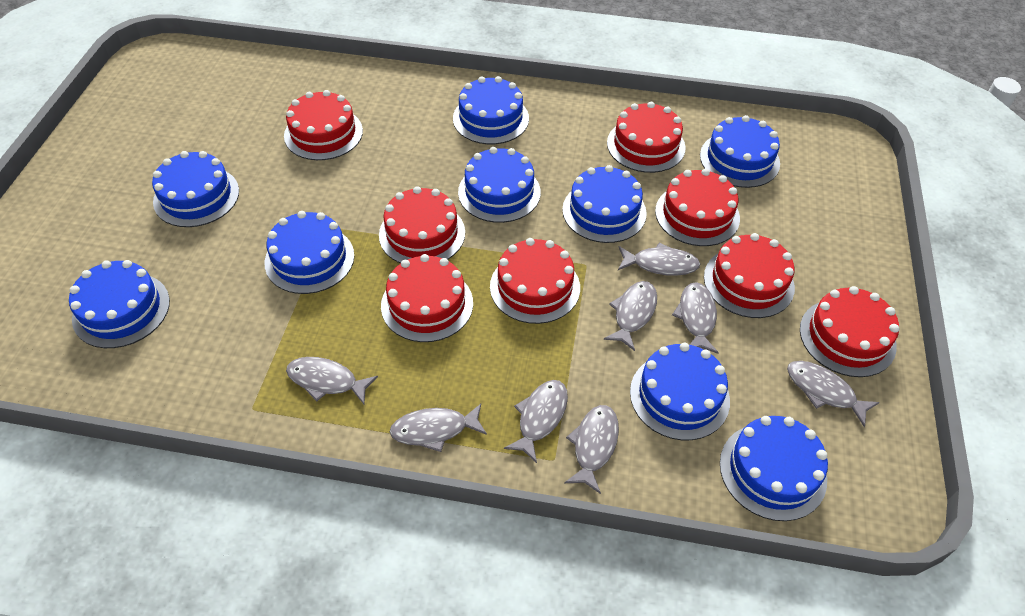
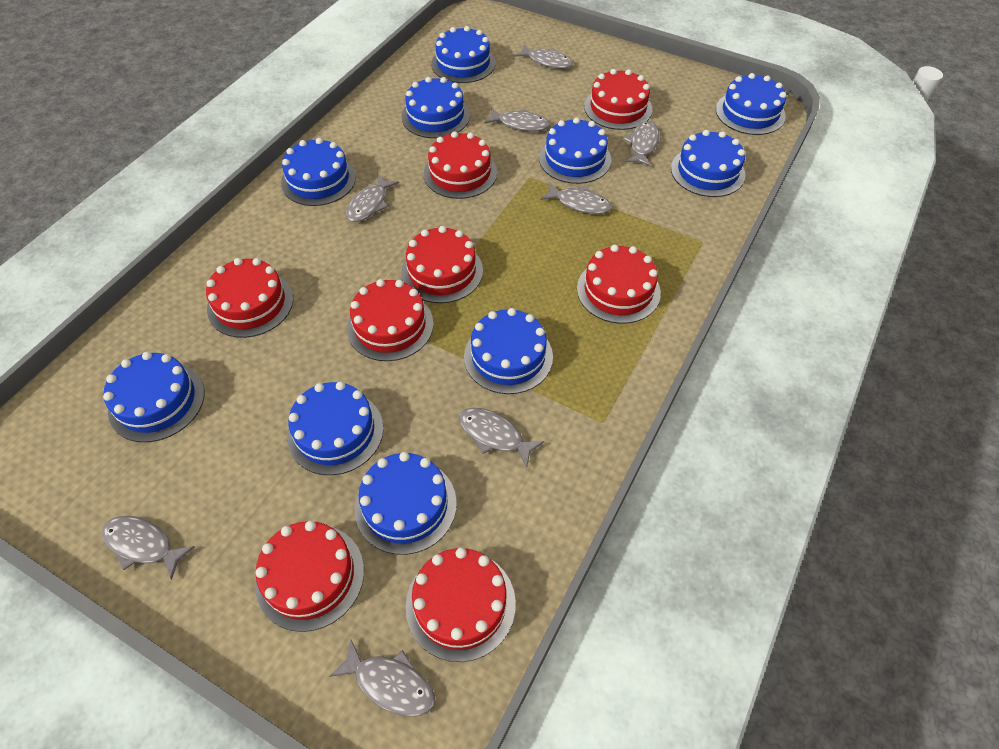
blue cake: 9 -> 10

